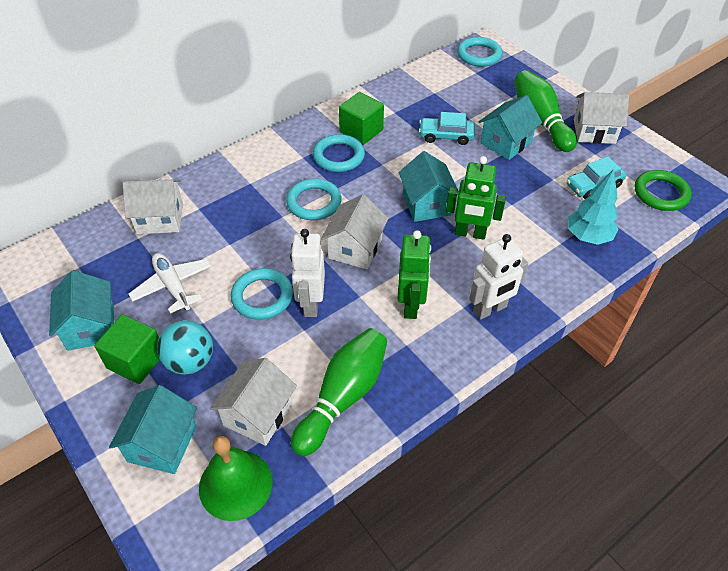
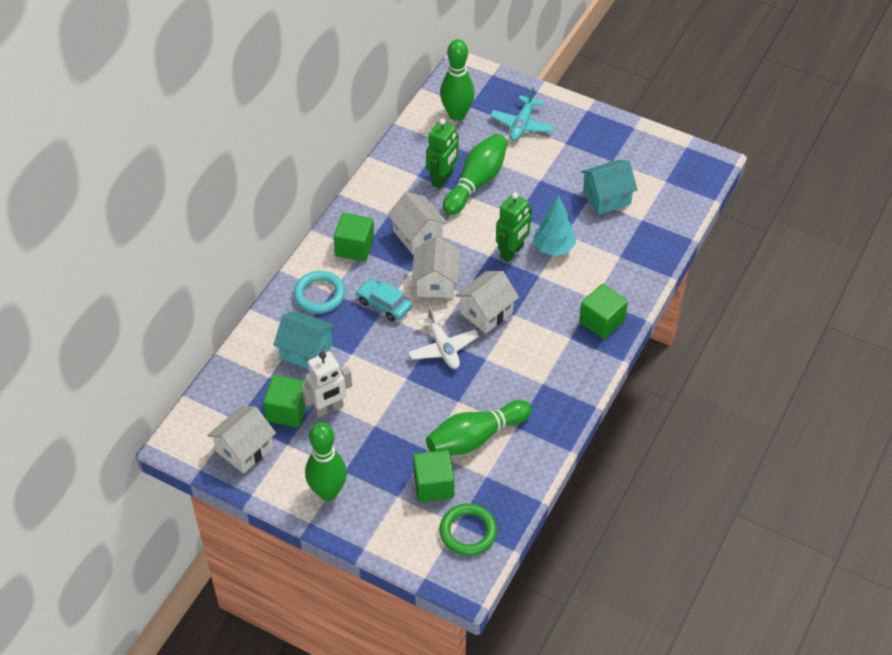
green bell: 1 -> 0
green bowling pin: 2 -> 4
green cube: 2 -> 4
turquoise ball: 1 -> 0
turquoise car: 2 -> 1
turquoise house: 4 -> 2
turquoise plane: 0 -> 1
turquoise ring: 4 -> 1
white robot: 2 -> 1

